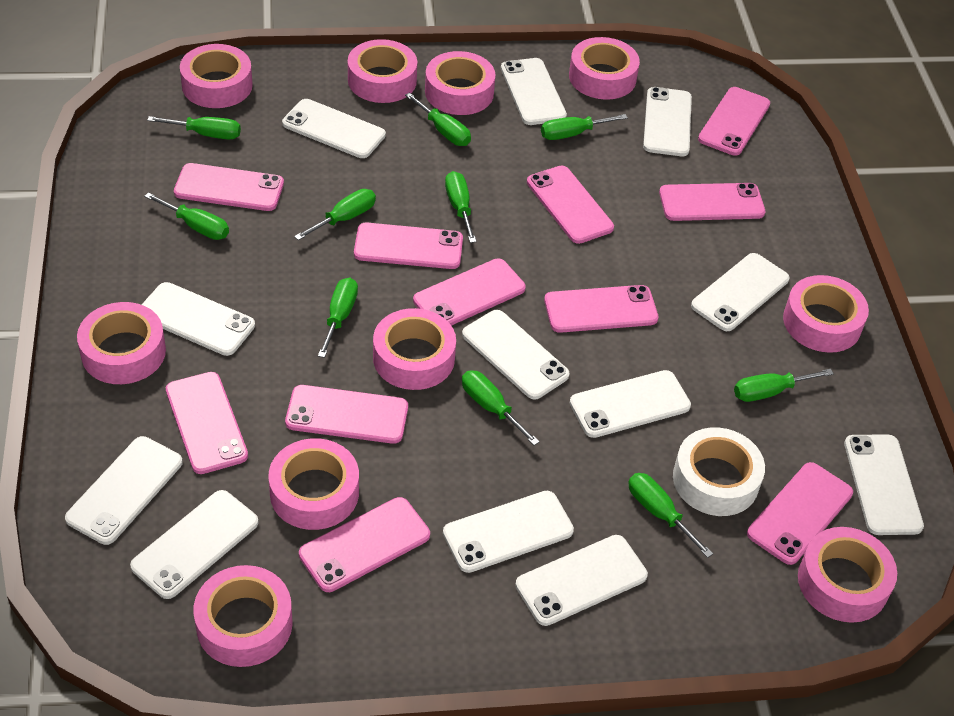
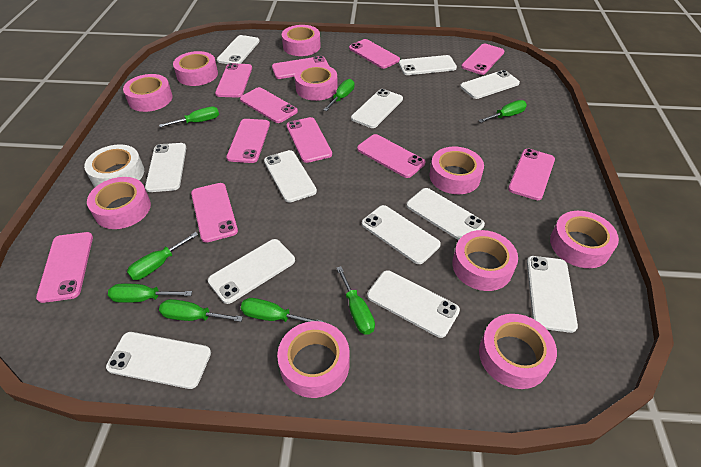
green screwdriver: 10 -> 8

